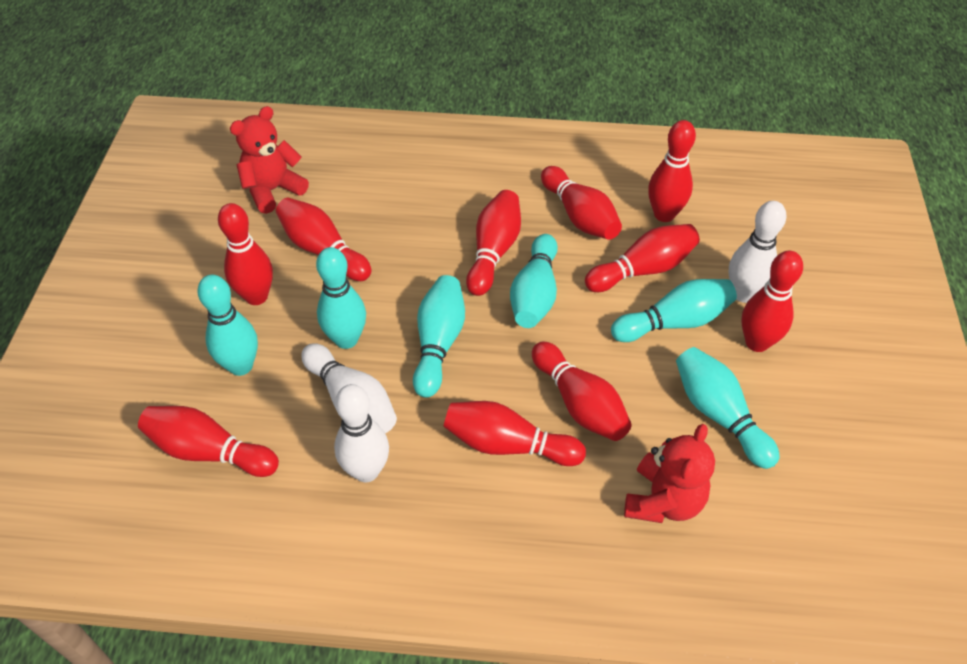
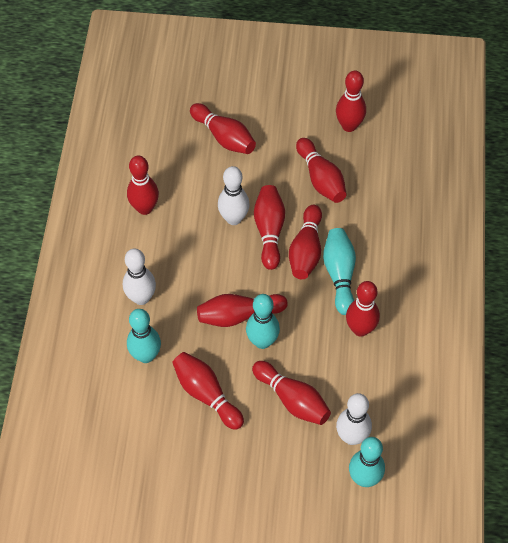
red teddy bear: 2 -> 0
turquoise bowling pin: 6 -> 4

